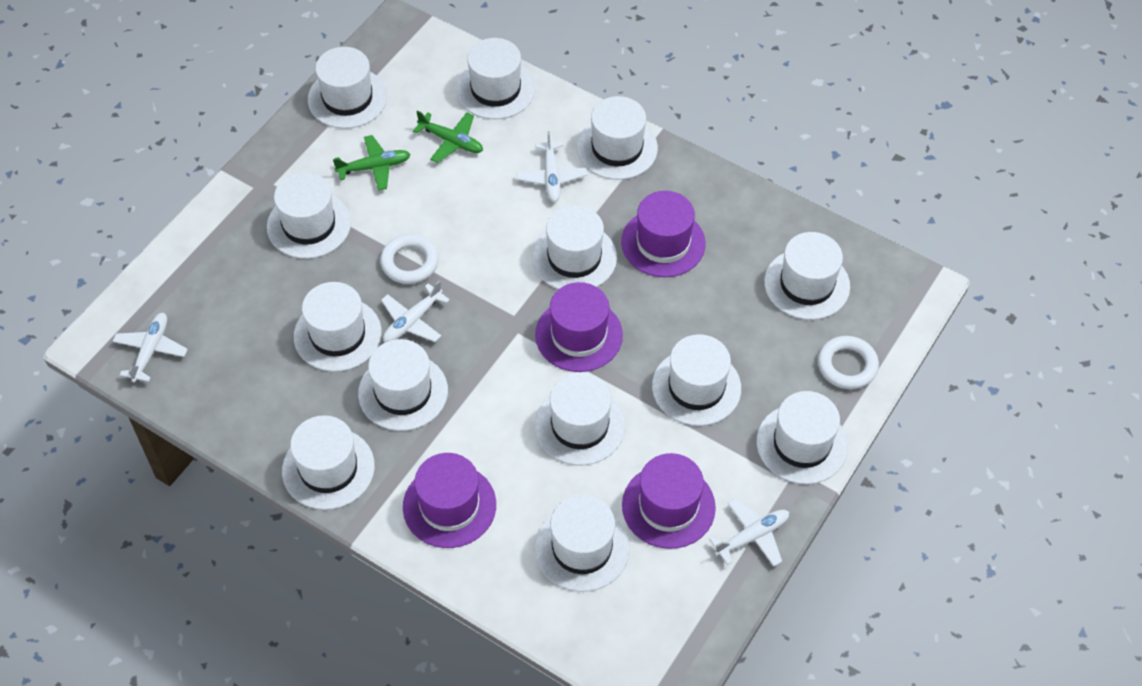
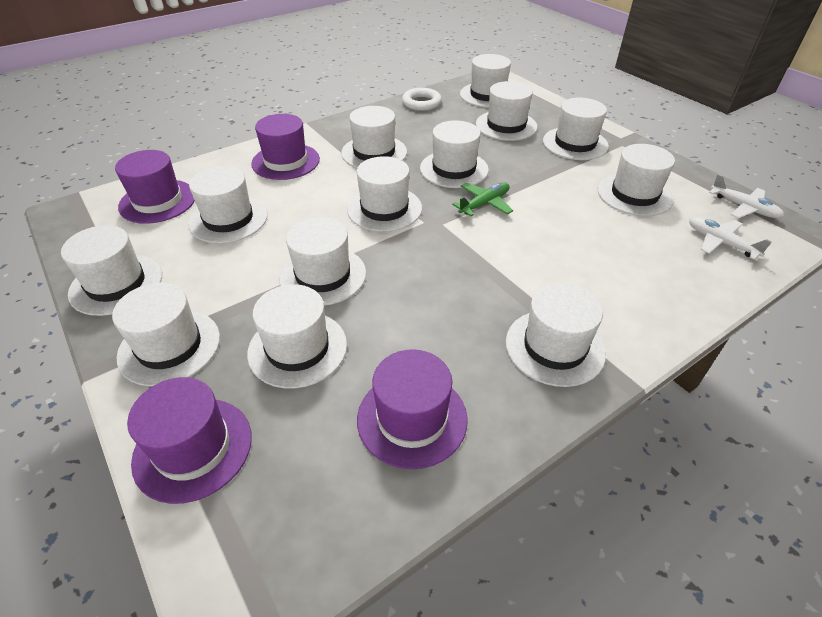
green plane: 2 -> 1
white plane: 4 -> 2
white ring: 2 -> 1

